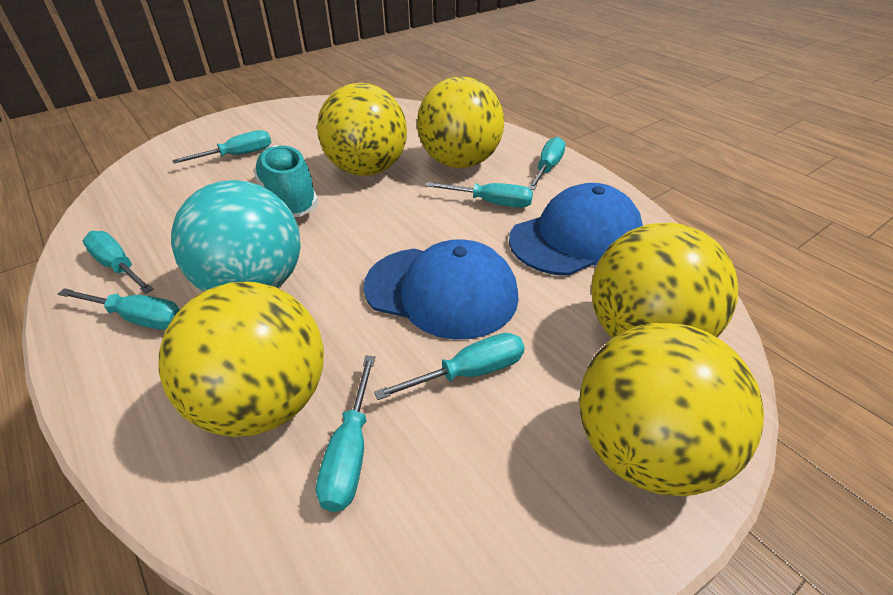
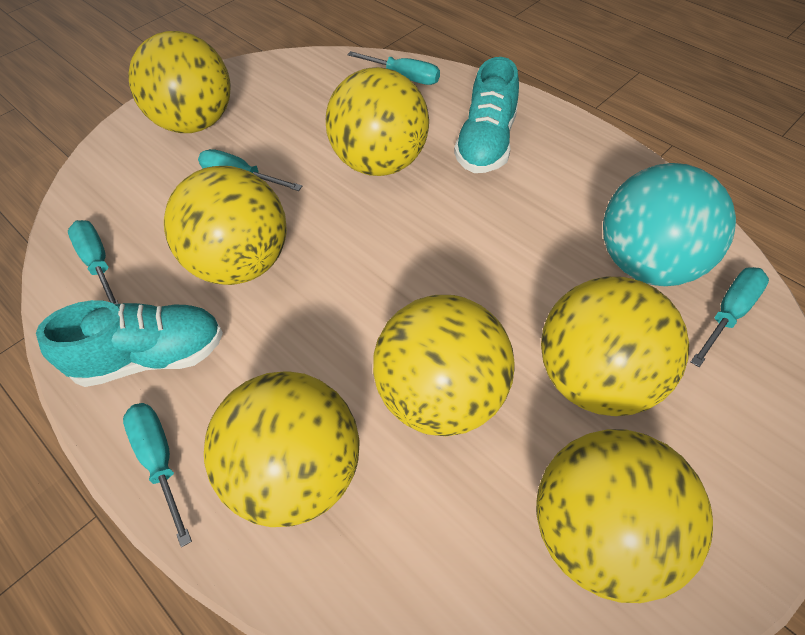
blue cap: 2 -> 0
turquoise screwdriver: 7 -> 5
turquoise shoe: 1 -> 2
yellow ball: 5 -> 7

